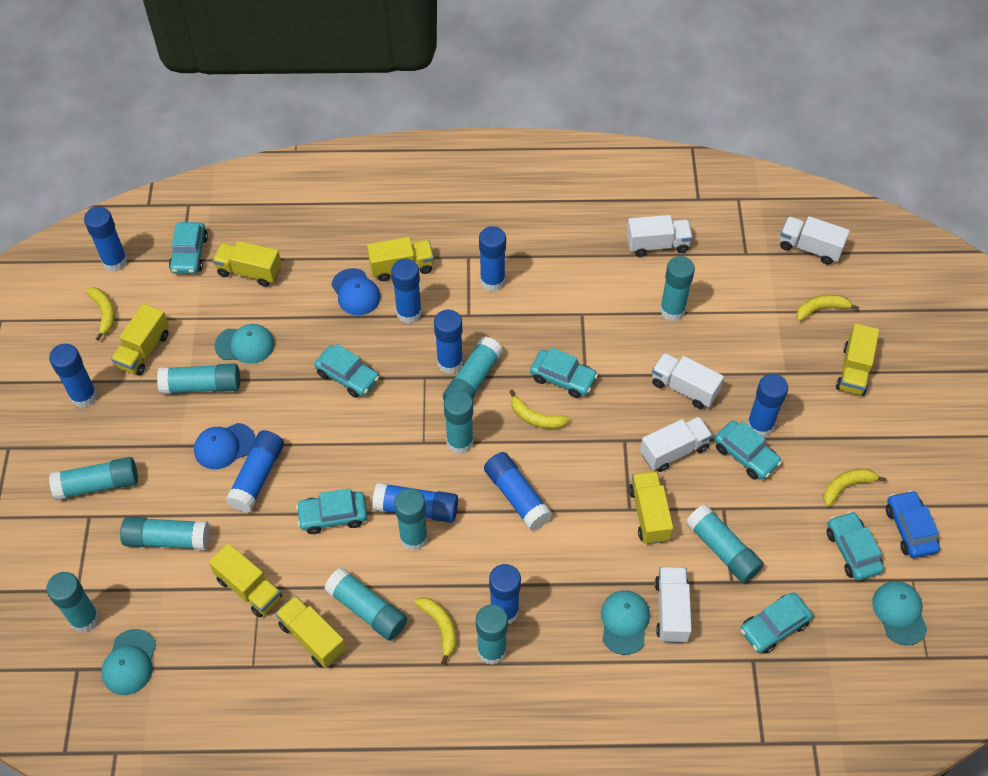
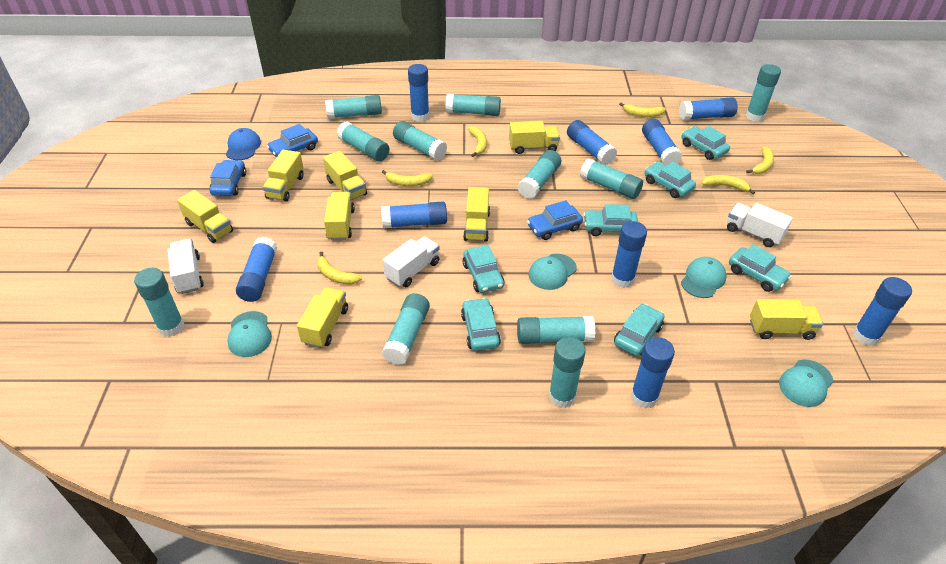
blue cap: 2 -> 1
blue car: 1 -> 3
blue glue stick: 10 -> 9
white truck: 5 -> 3
yellow banana: 5 -> 6
yellow truck: 7 -> 8

